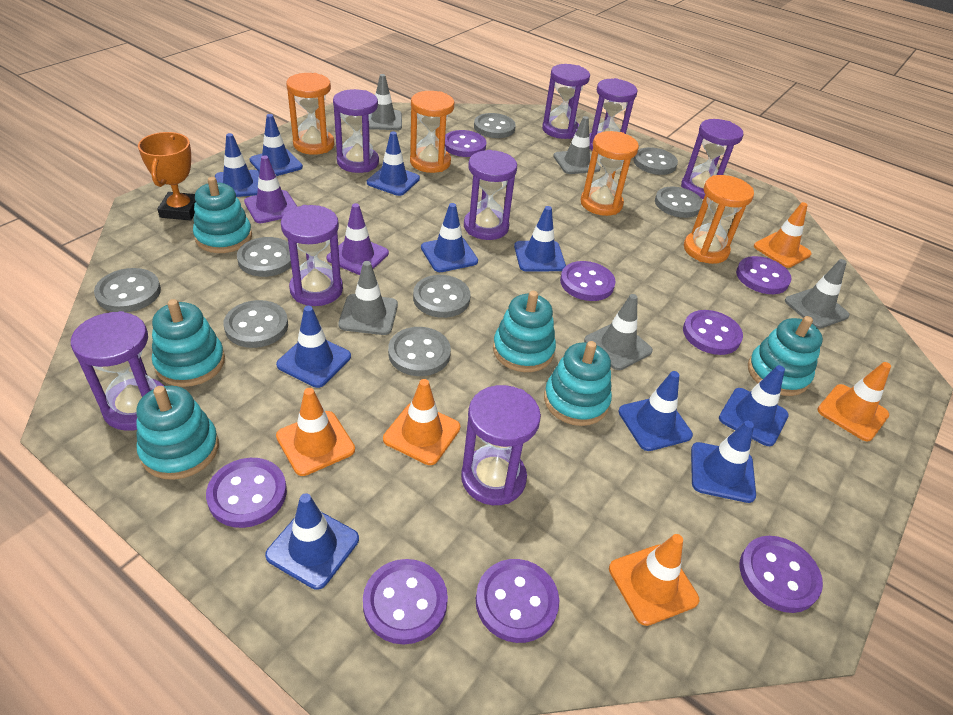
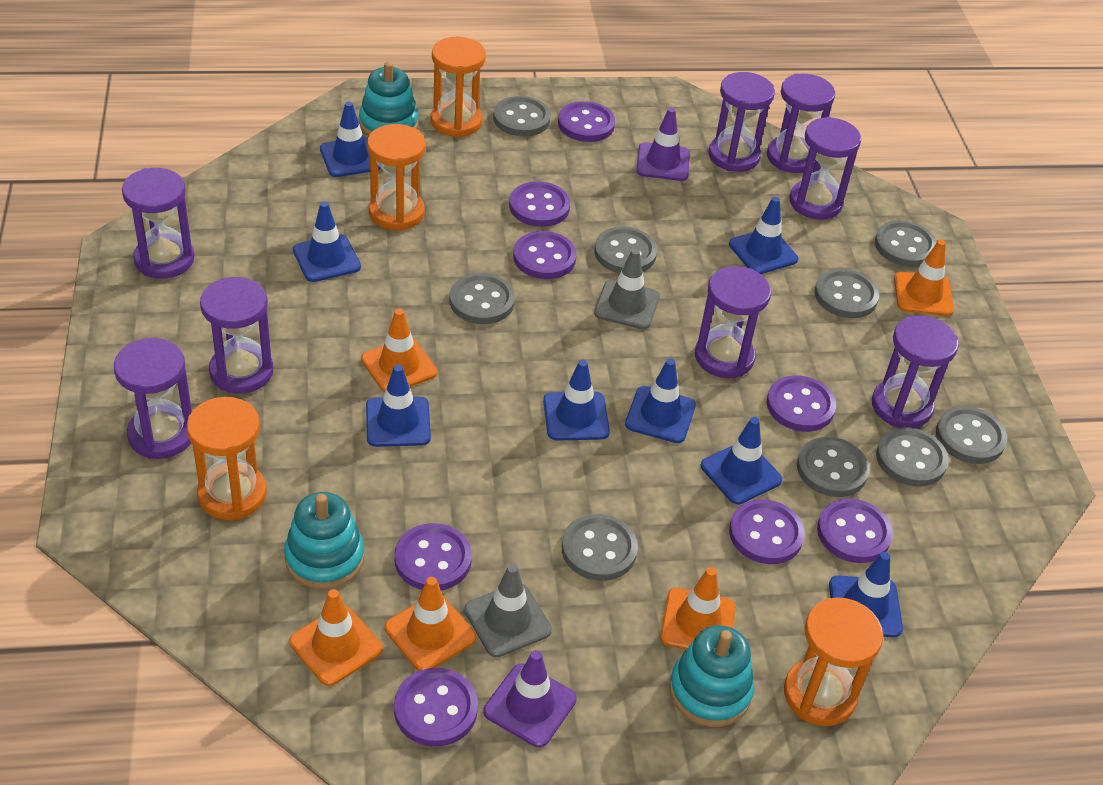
blue traffic cone: 10 -> 8
grey button: 8 -> 9
grey traffic cone: 5 -> 2
orange trophy: 1 -> 0
turquoise stacking toy: 6 -> 3

